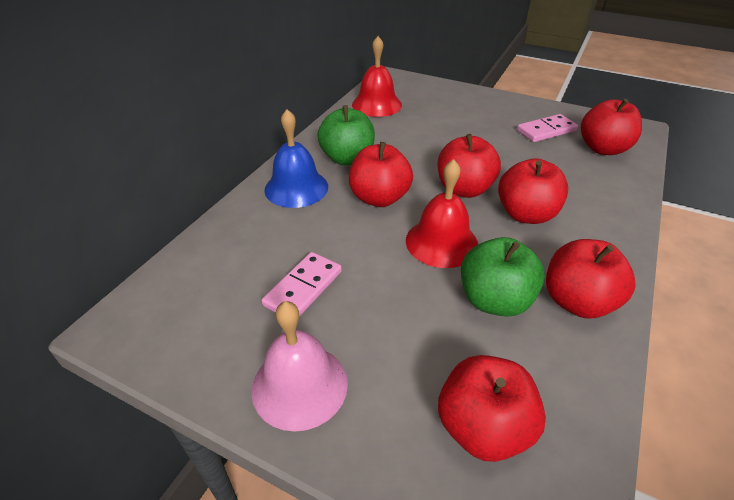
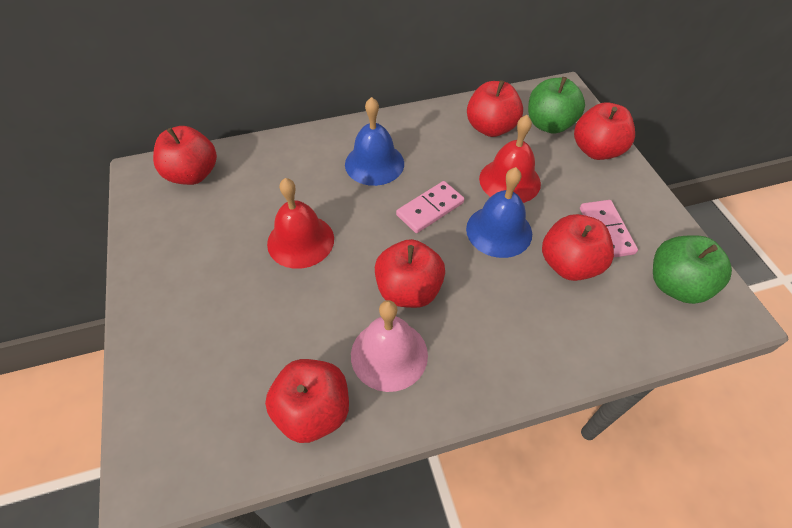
blue bell: 1 -> 2

